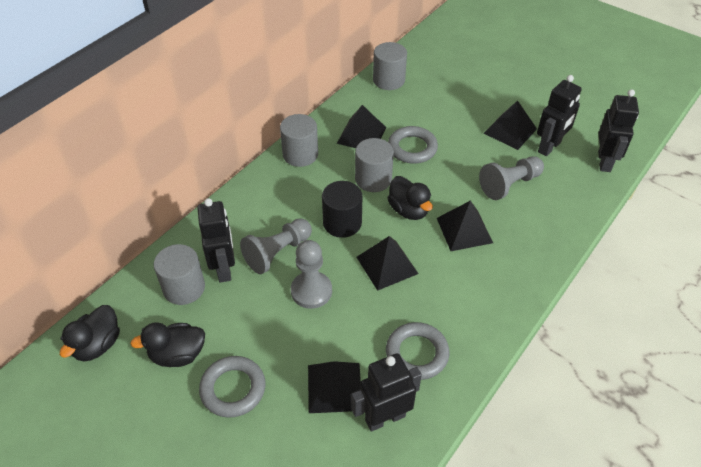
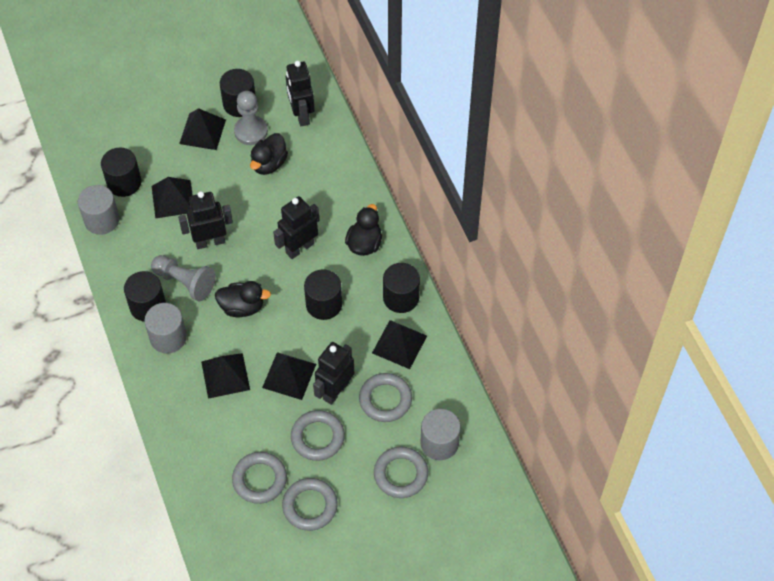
black cylinder: 1 -> 5
grey cylinder: 4 -> 3
grey pawn: 3 -> 2
grey ring: 3 -> 5

